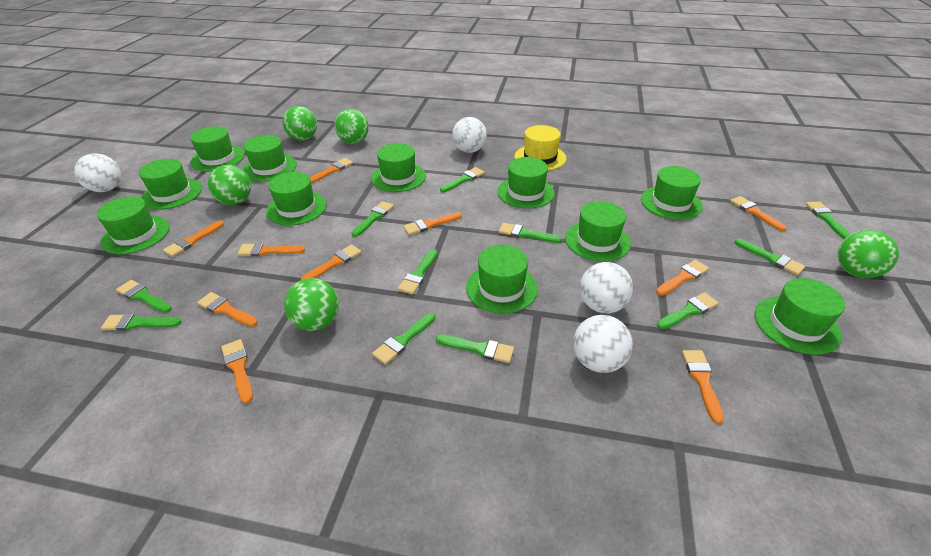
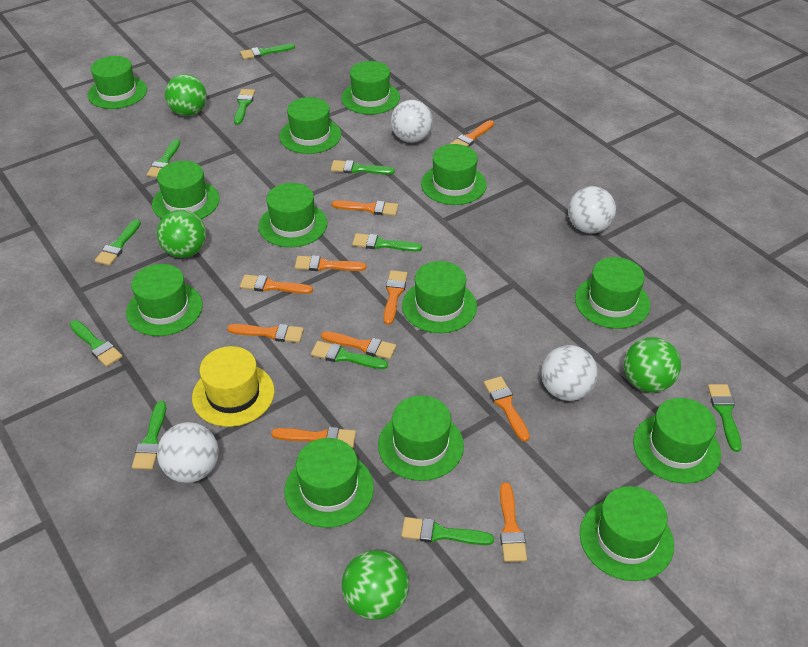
green ball: 5 -> 4
green hat: 11 -> 13

